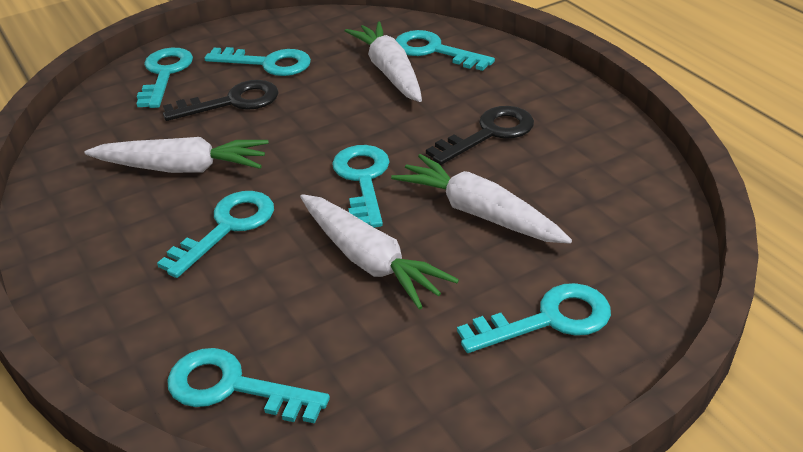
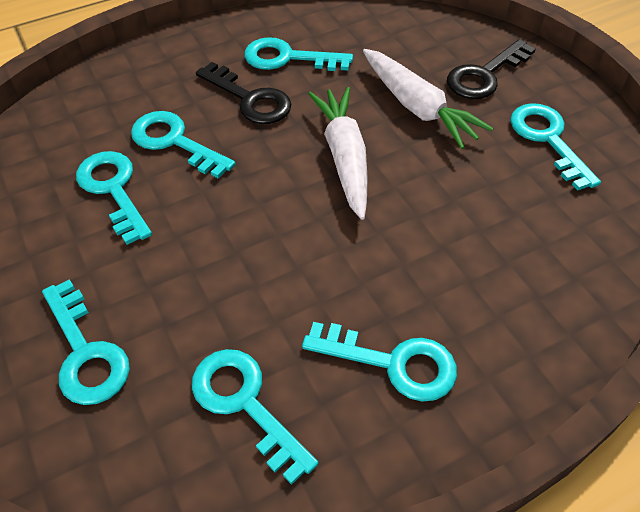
white carrot: 4 -> 2

